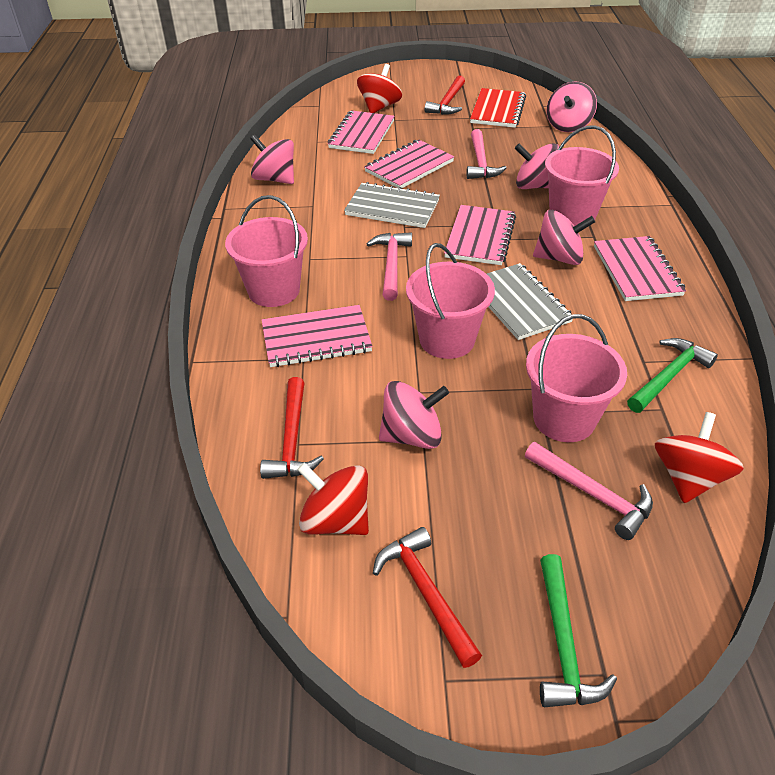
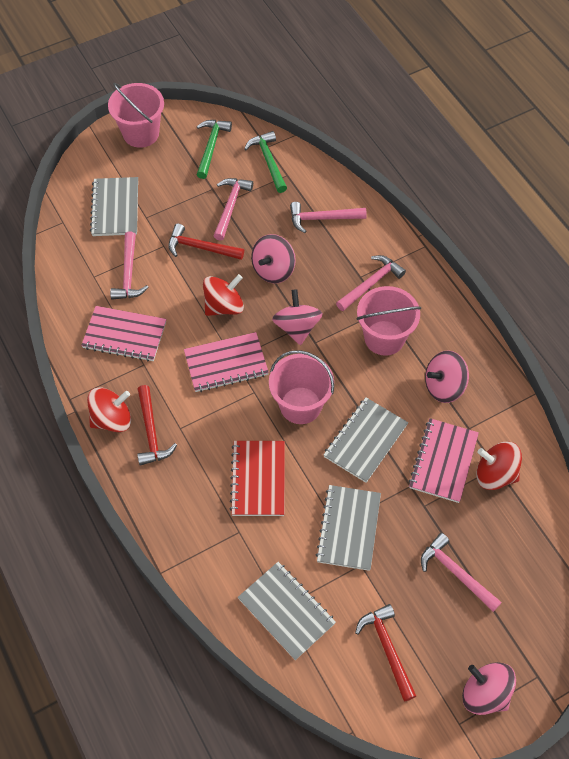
grey notebook: 2 -> 4
pink bucket: 4 -> 3
pink hammer: 3 -> 5
pink notebook: 5 -> 3
pink spinning top: 5 -> 4

